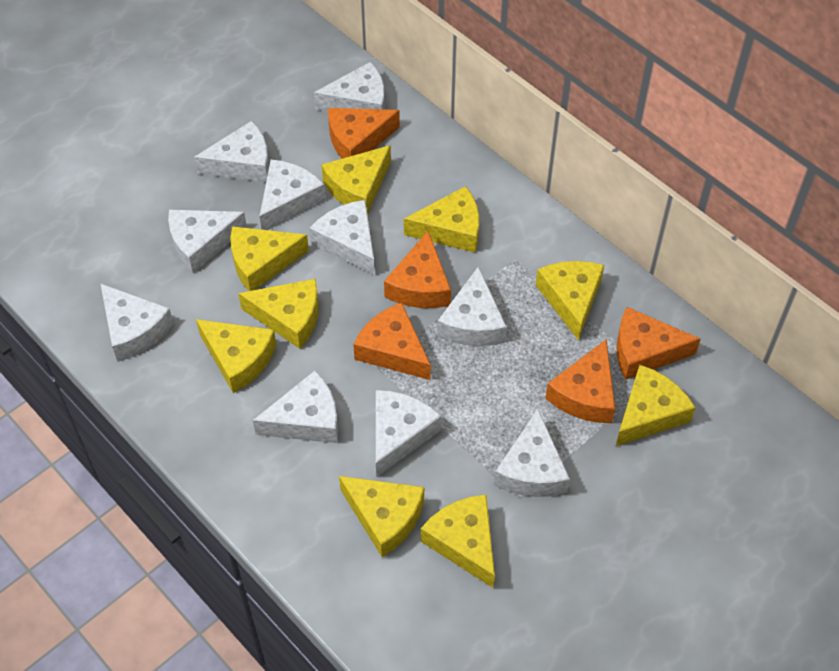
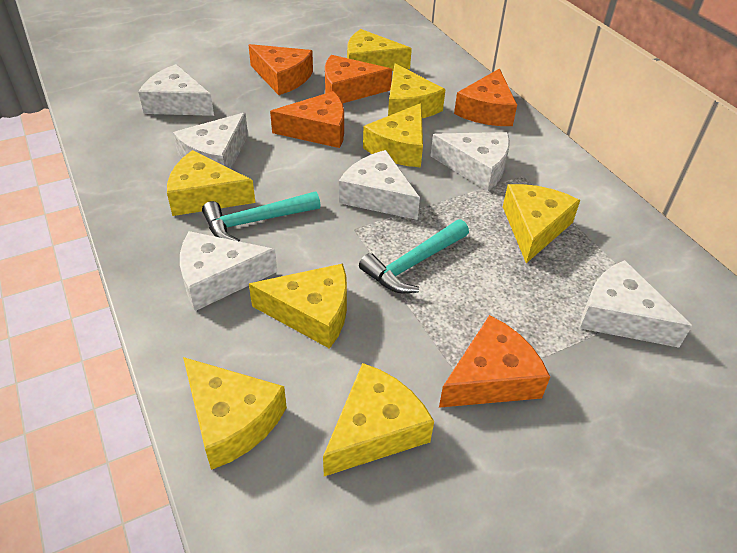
turquoise hammer: 0 -> 2
white cheese: 10 -> 6
yellow cheese: 9 -> 8

